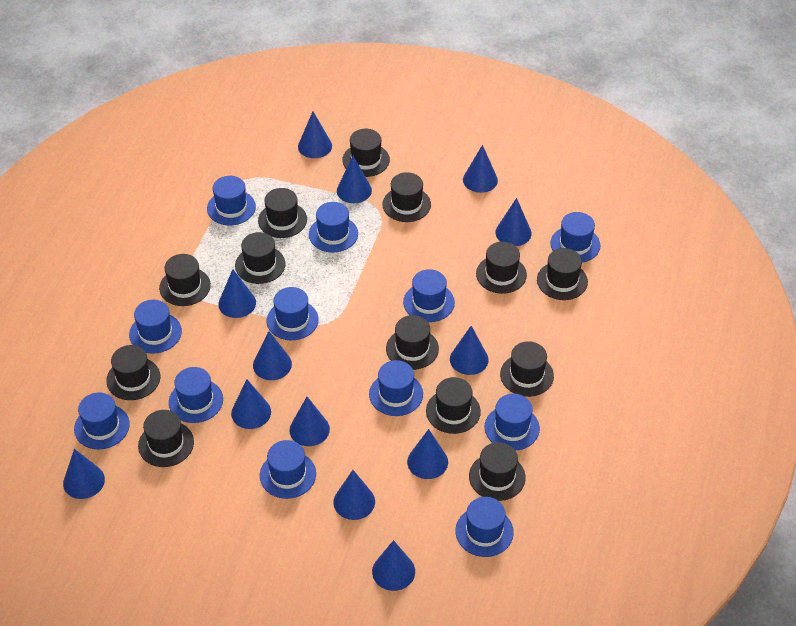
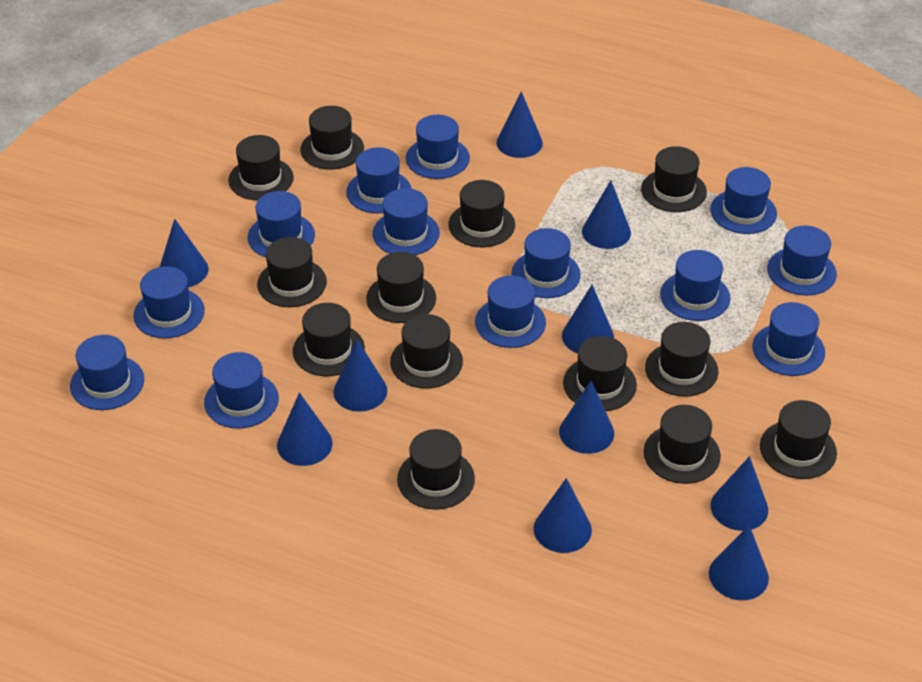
blue cone: 13 -> 10
blue hat: 12 -> 13

